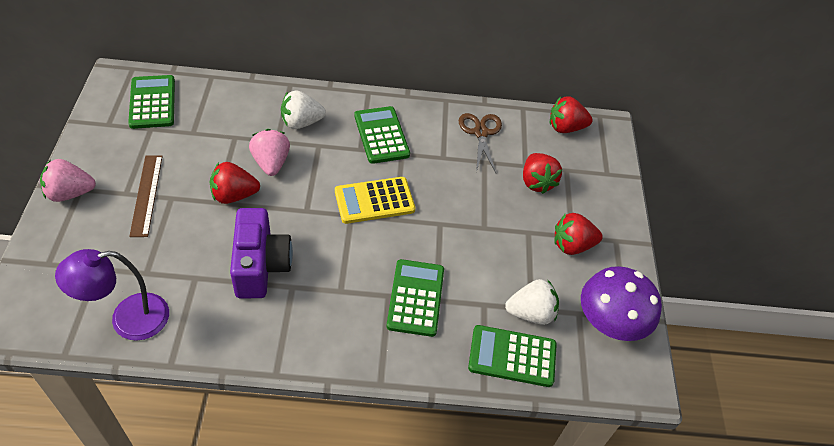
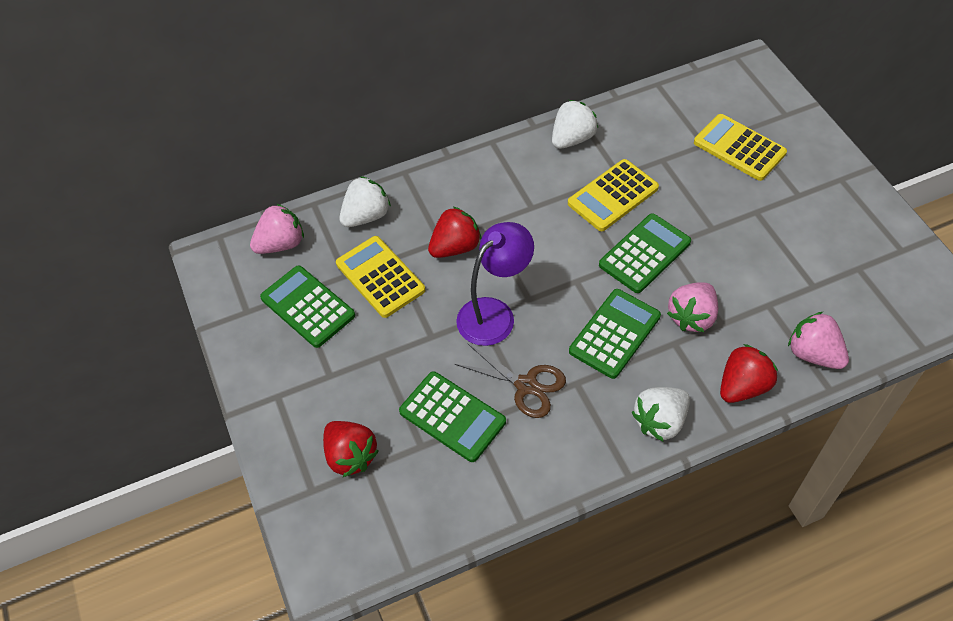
brown ruler: 1 -> 0
pink strawberry: 2 -> 3
purple camera: 1 -> 0
purple mushroom: 1 -> 0
red strawberry: 4 -> 3
white strawberry: 2 -> 3
yellow calculator: 1 -> 3

